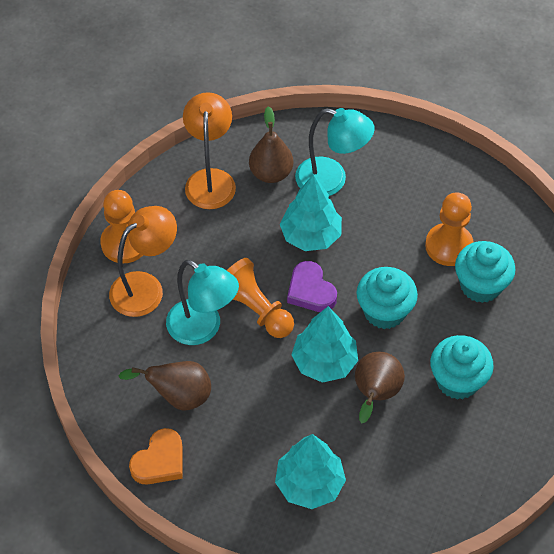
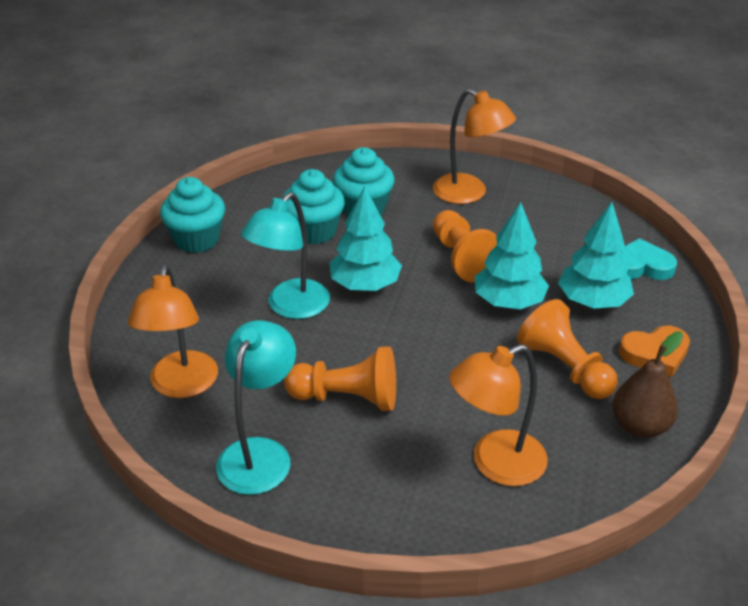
brown pear: 3 -> 1
orange lamp: 2 -> 3
purple heart: 1 -> 0
turquoise heart: 0 -> 1

